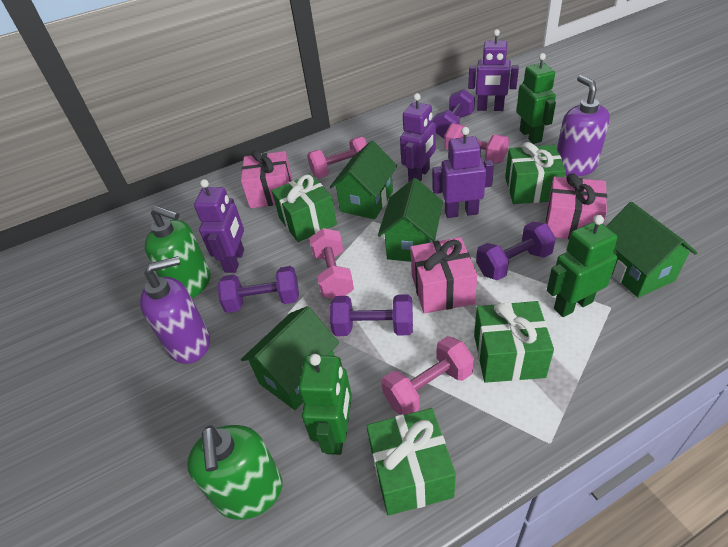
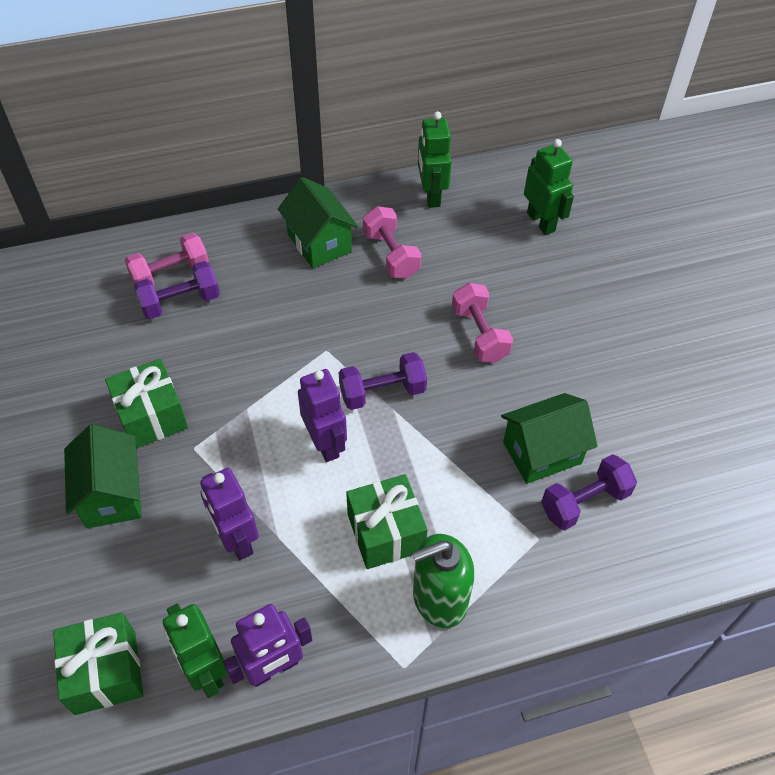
green gift: 4 -> 3
green house: 4 -> 3
green soap dispenser: 2 -> 1
pink dumbbell: 4 -> 3
pink gift: 3 -> 0
purple dumbbell: 4 -> 3
purple robot: 4 -> 3
purple soap dispenser: 2 -> 0

